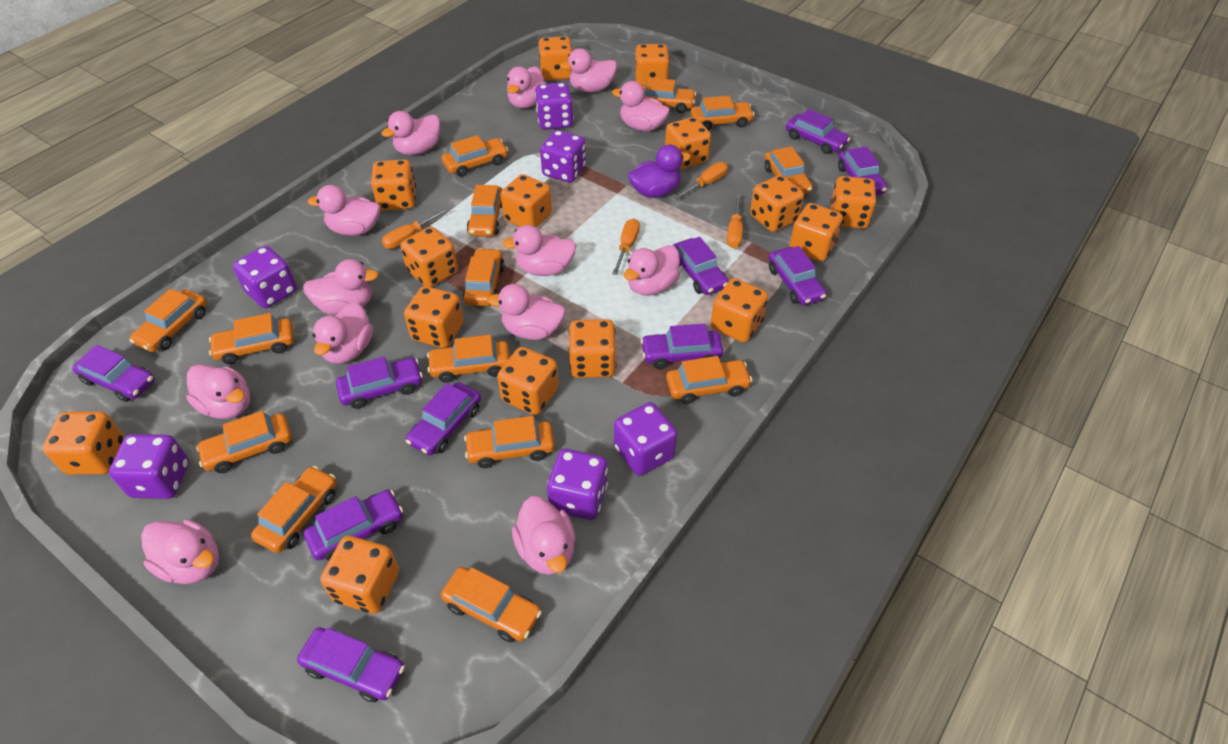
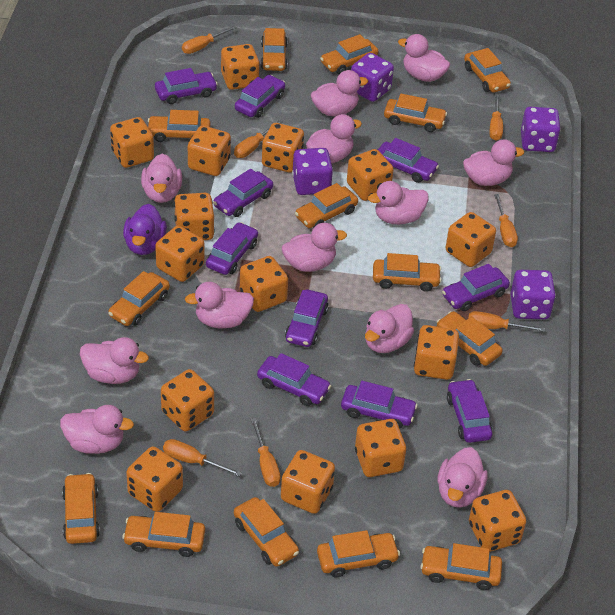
orange screwdriver: 4 -> 7
pink duck: 13 -> 12
purple dice: 6 -> 4

